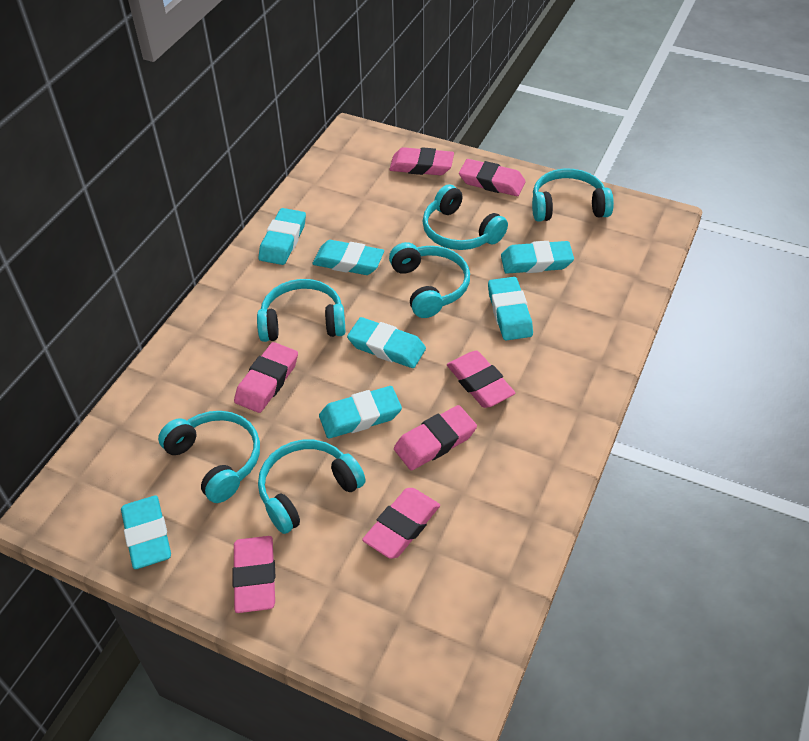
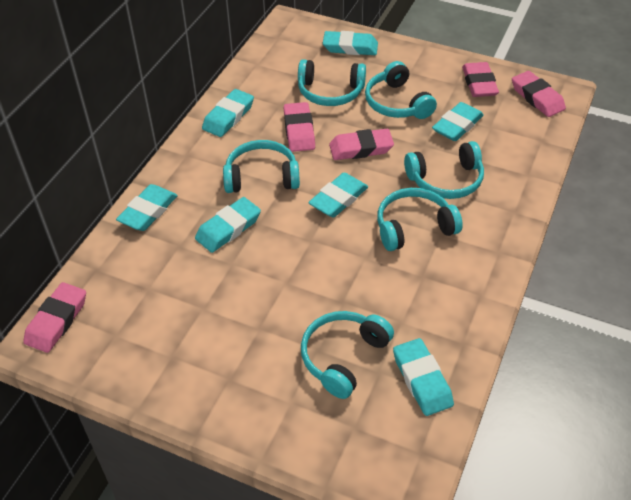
pink eraser: 7 -> 5

